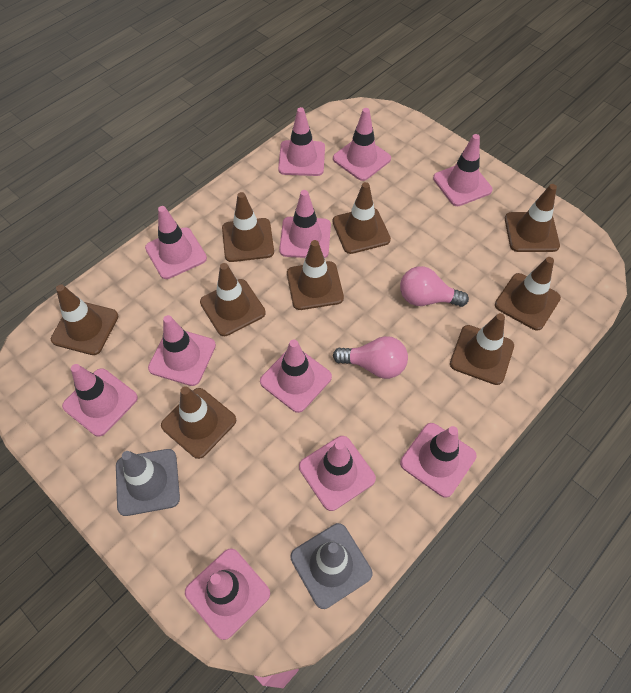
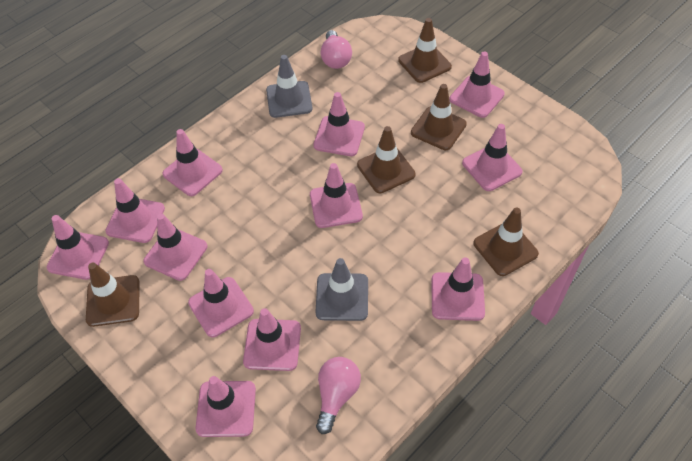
brown traffic cone: 9 -> 5
pink traffic cone: 11 -> 12

